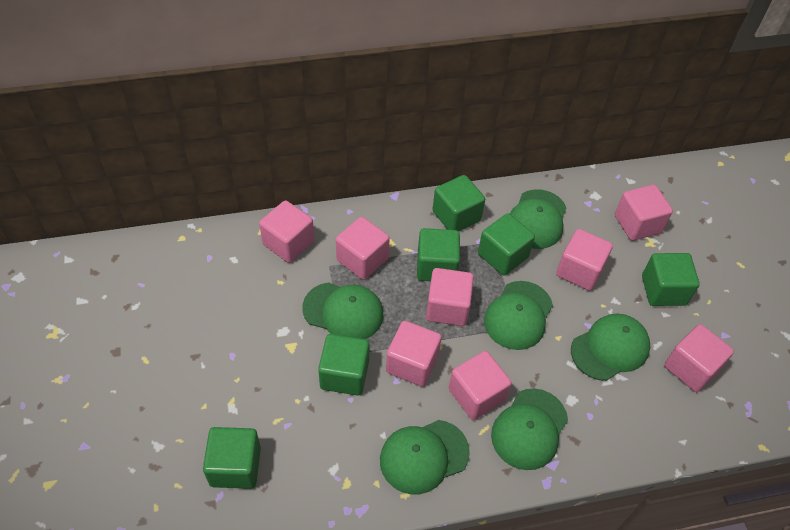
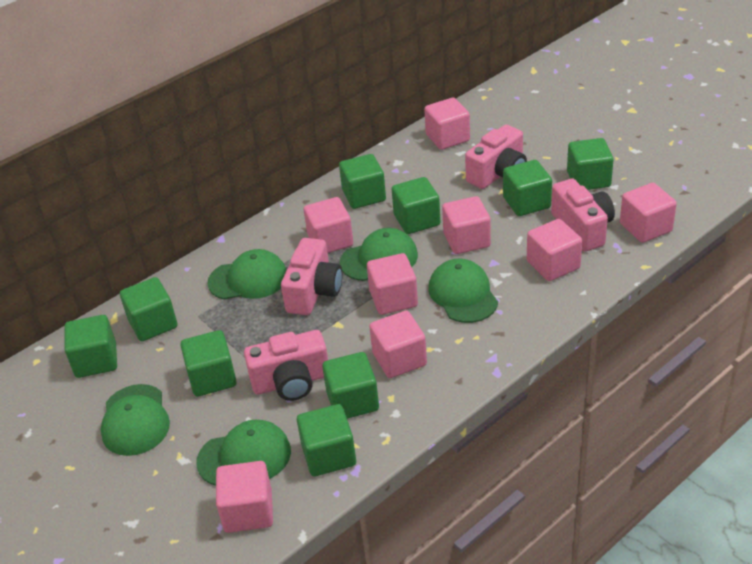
green cap: 6 -> 5
green cube: 6 -> 9
pink camera: 0 -> 4

